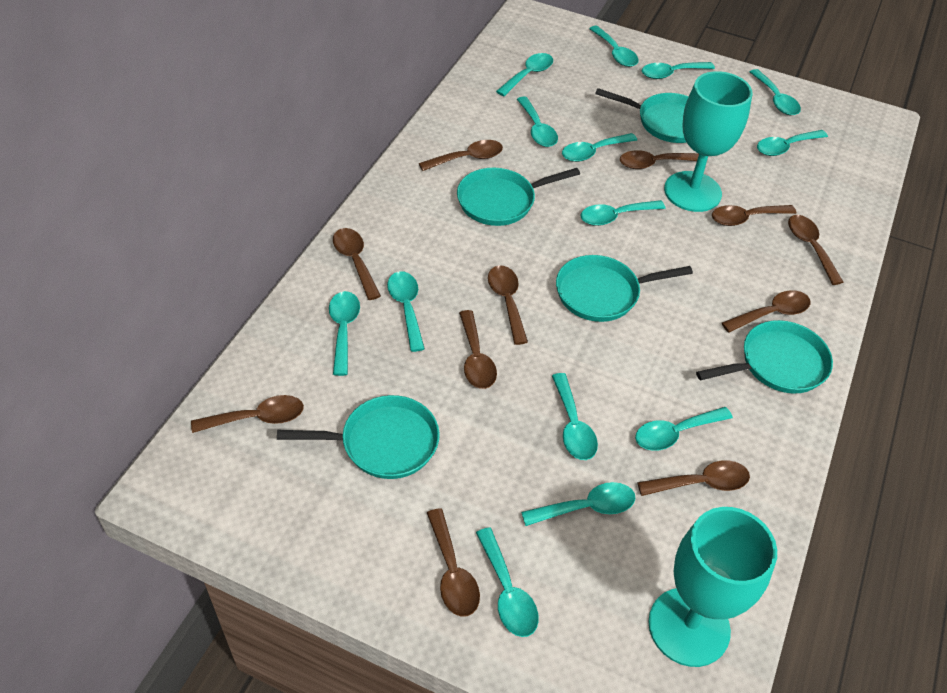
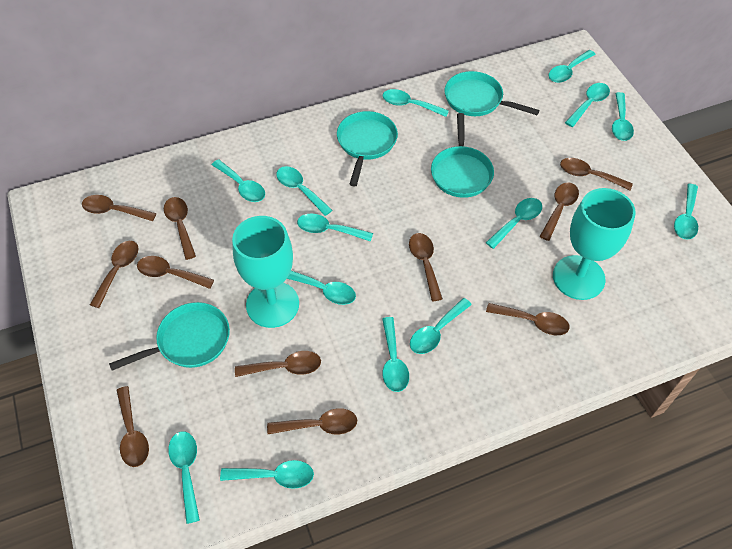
turquoise pan: 5 -> 4

